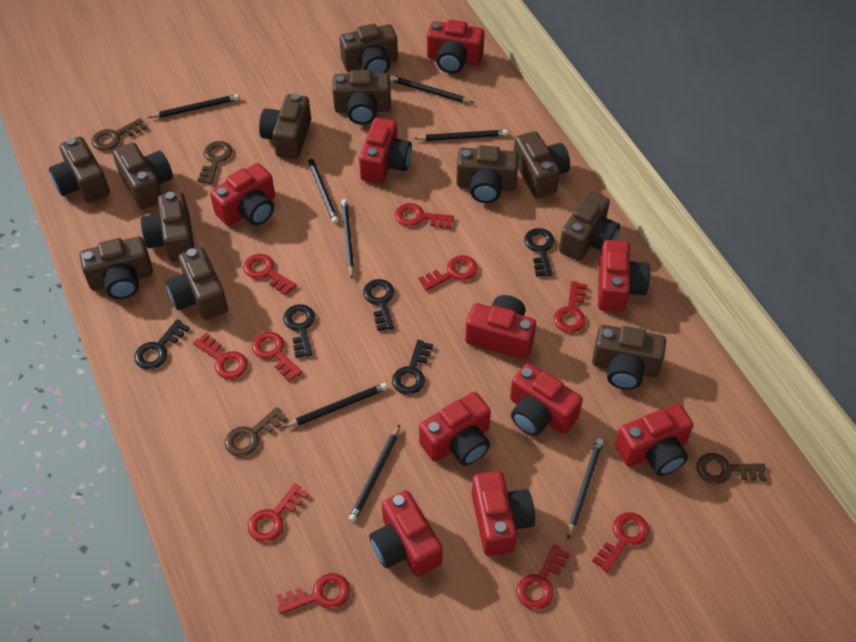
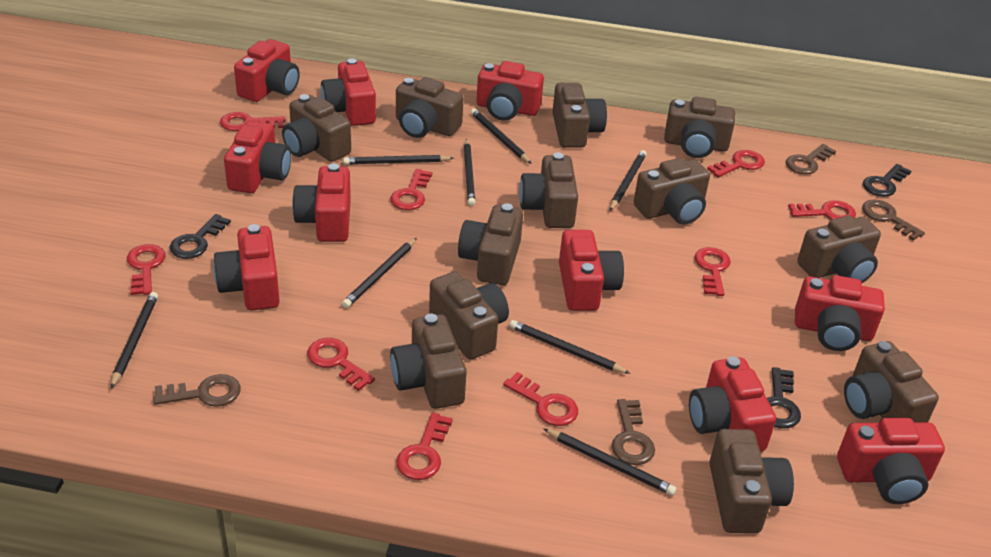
black key: 5 -> 3
red key: 10 -> 9

